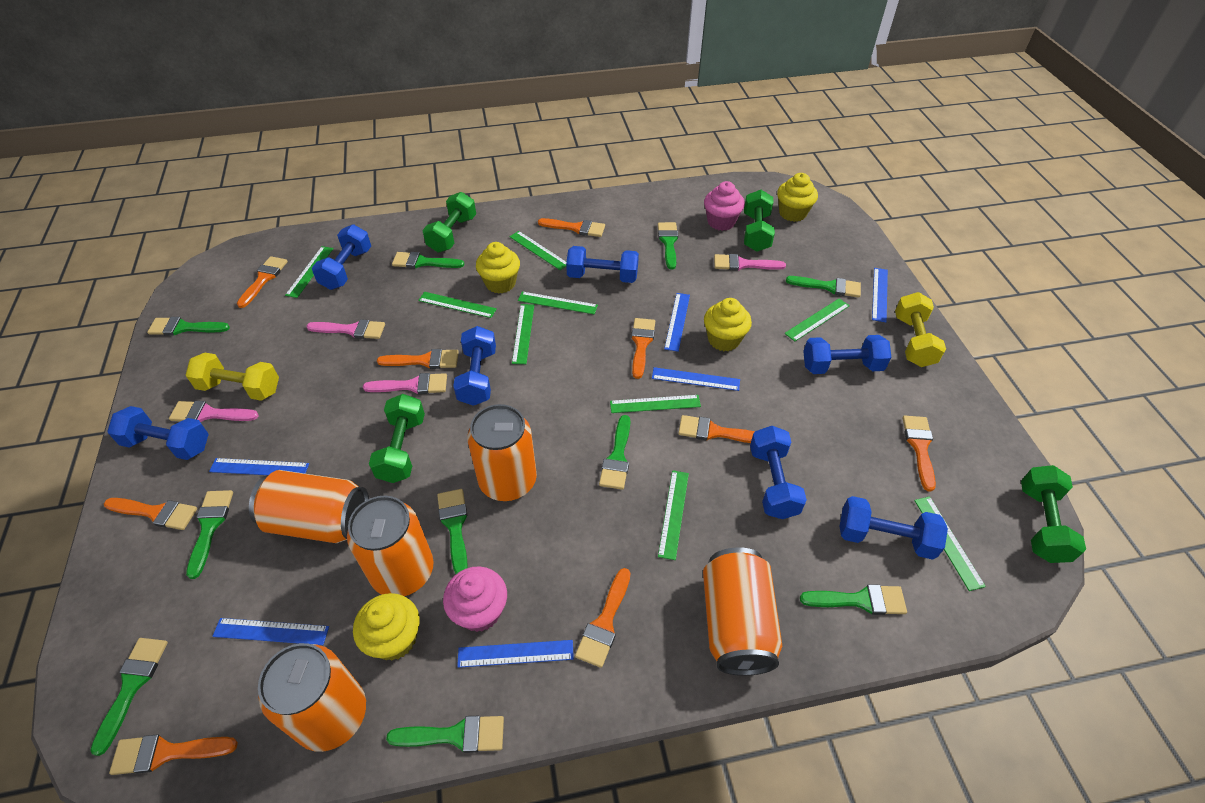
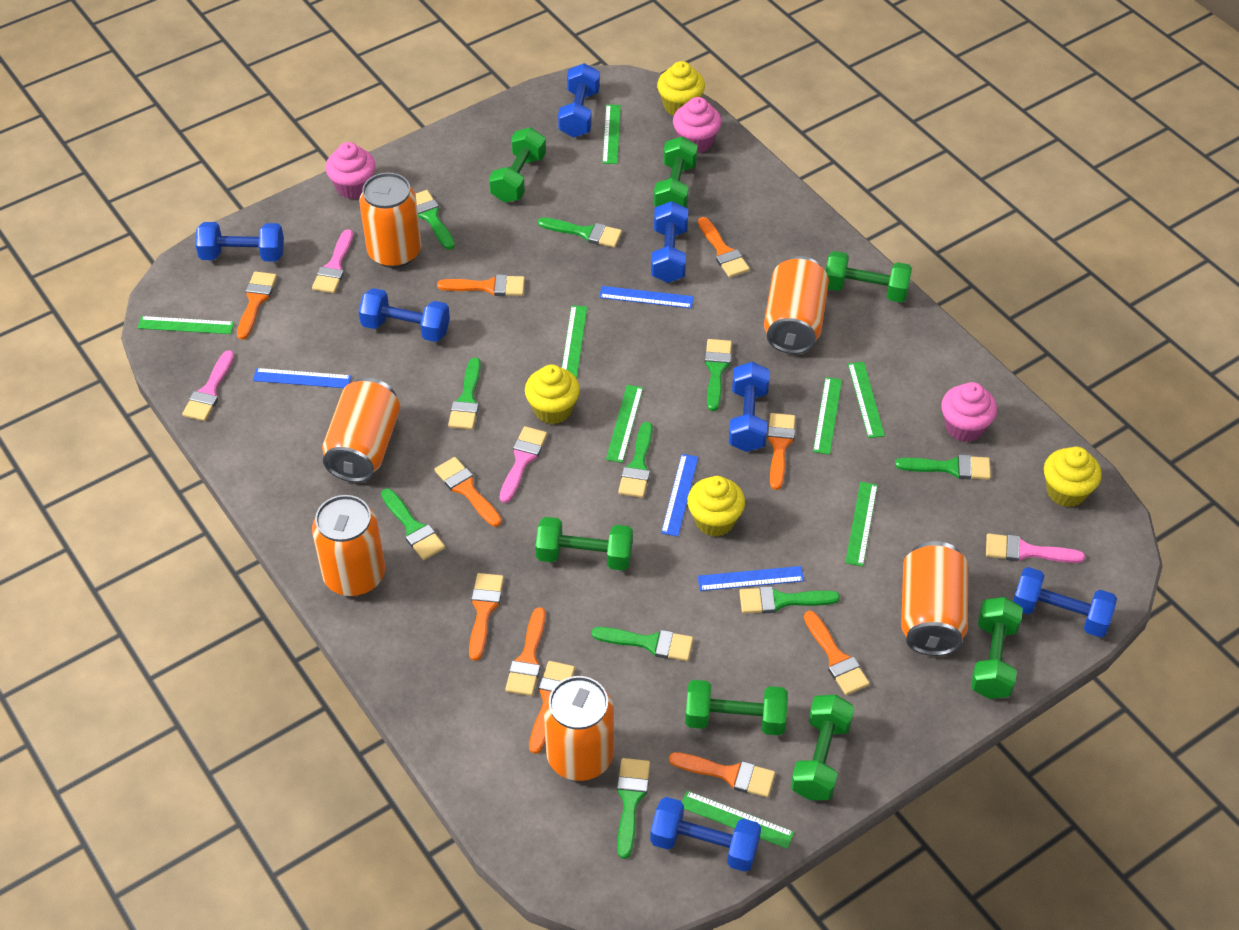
blue ruler: 6 -> 4
green dumbbell: 4 -> 7
green ruler: 9 -> 8
orange brush: 9 -> 10
orange can: 5 -> 6
pink cupcake: 2 -> 3
yellow dumbbell: 2 -> 0

